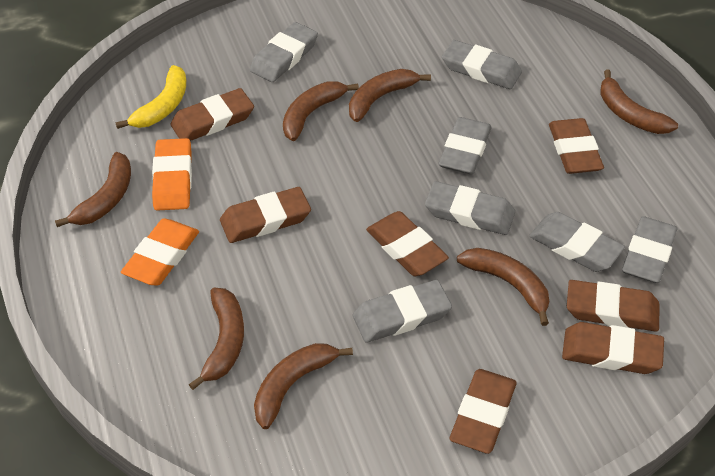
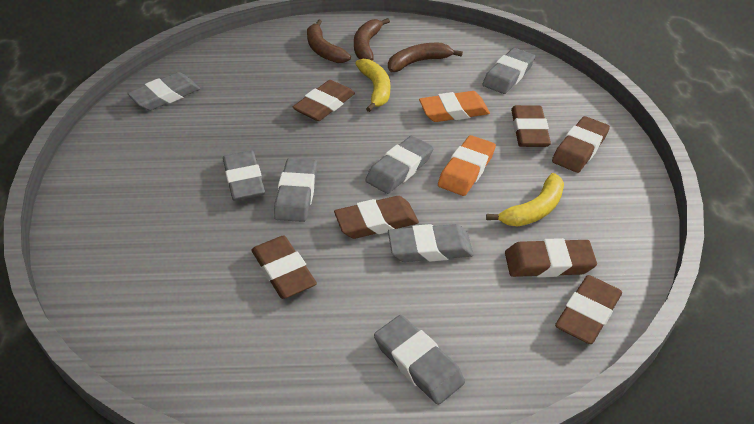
brown banana: 7 -> 3
yellow banana: 1 -> 2

